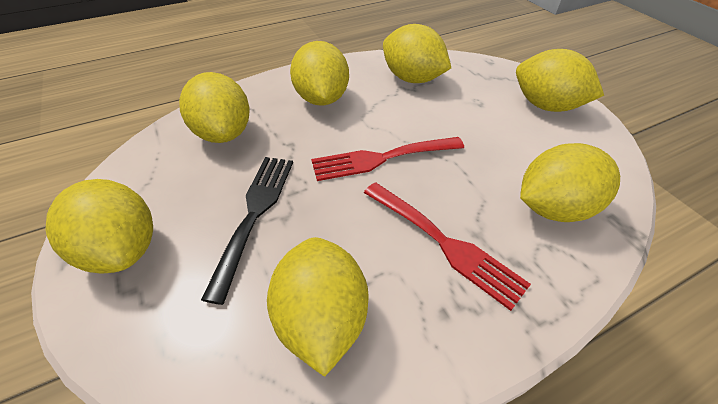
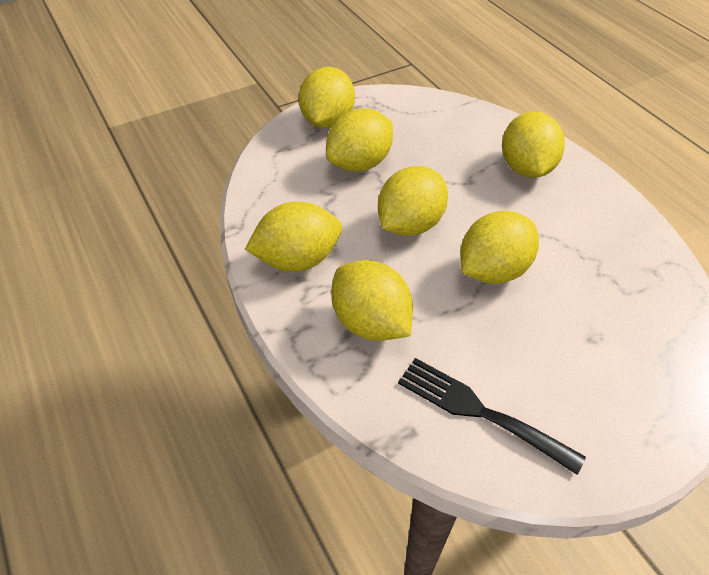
red fork: 2 -> 0

